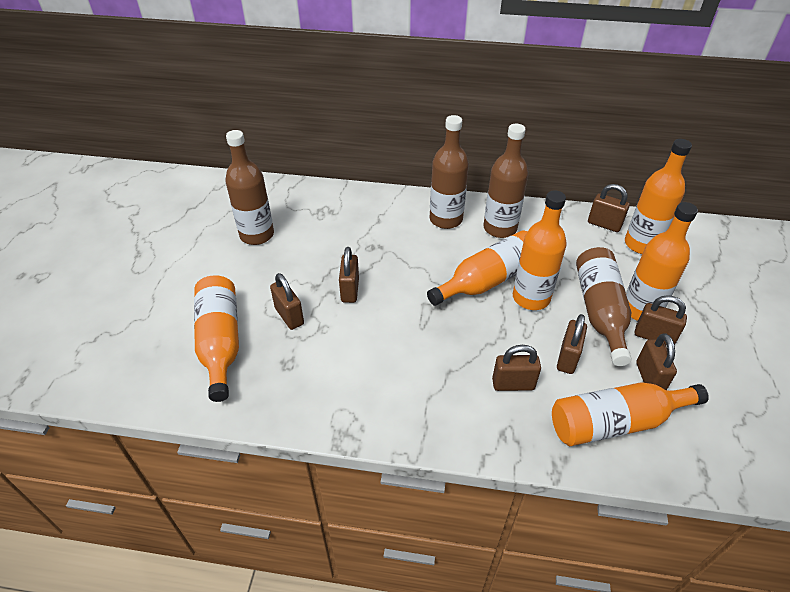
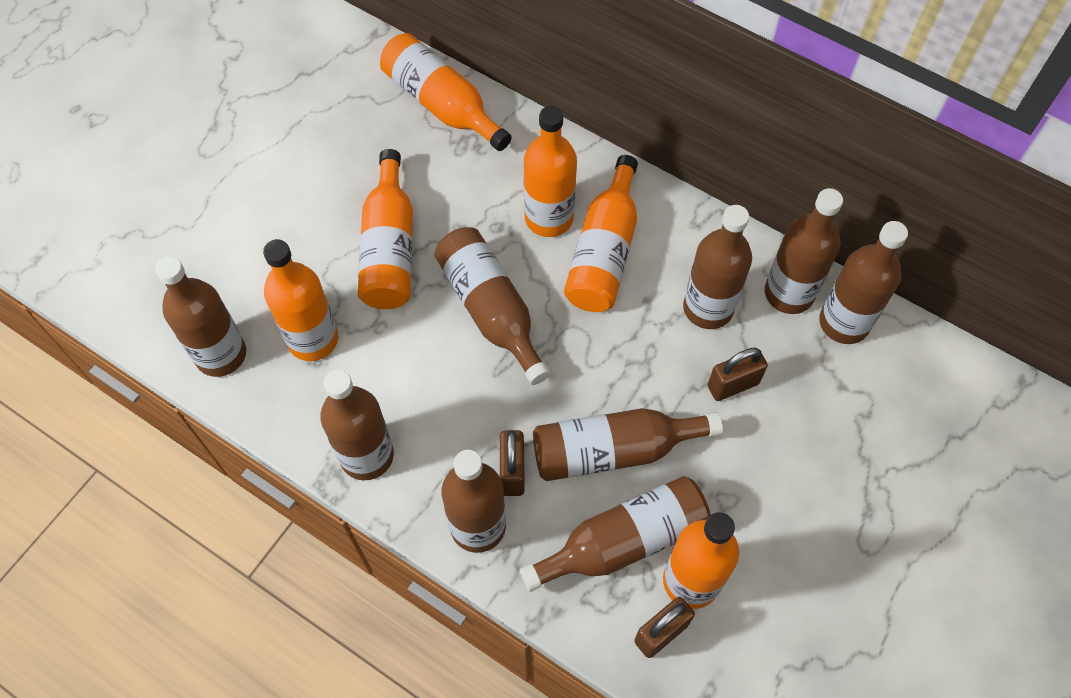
brown bottle: 4 -> 9
brown padlock: 7 -> 3

